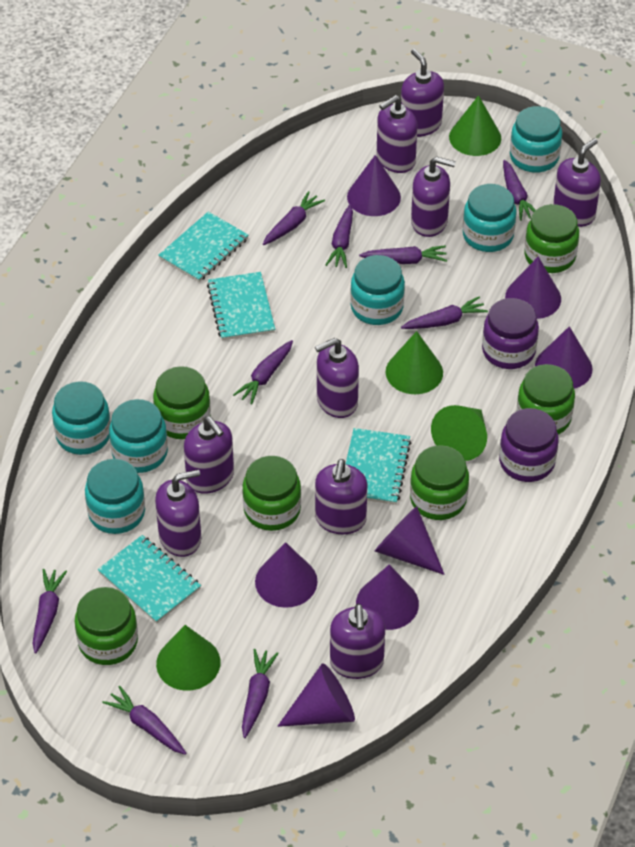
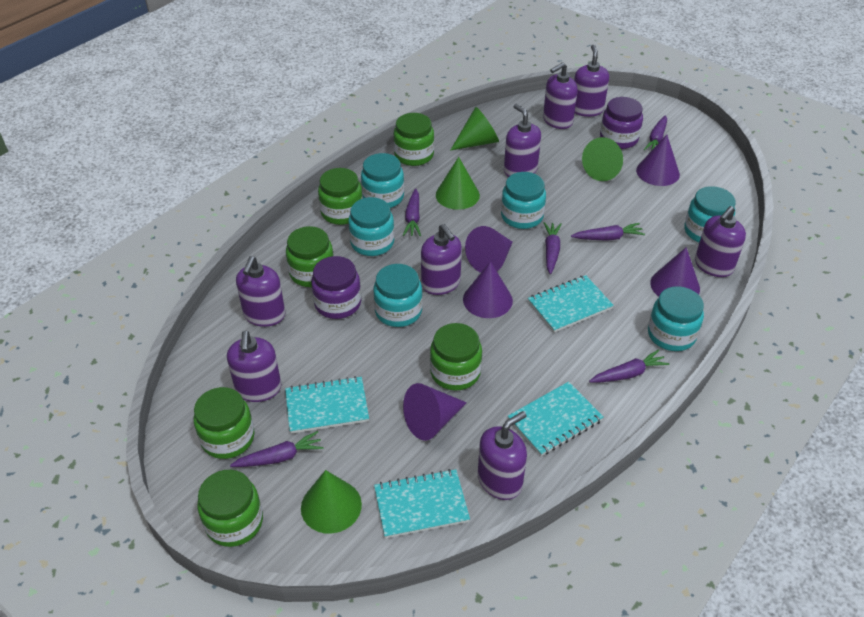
purple carrot: 9 -> 6
purple cone: 7 -> 5
purple soap dispenser: 9 -> 8

